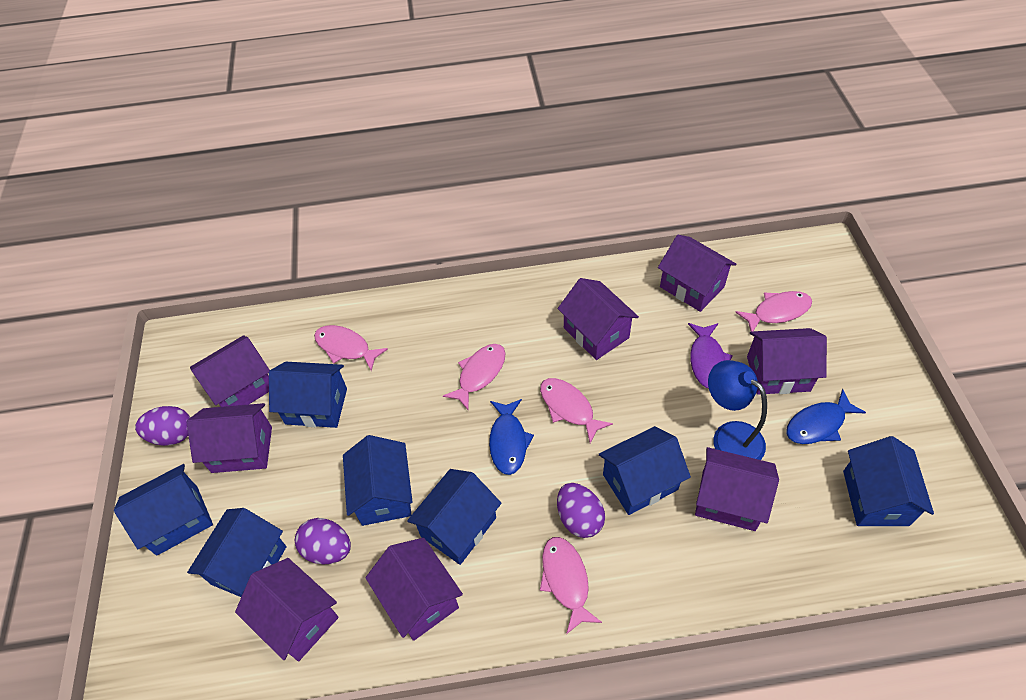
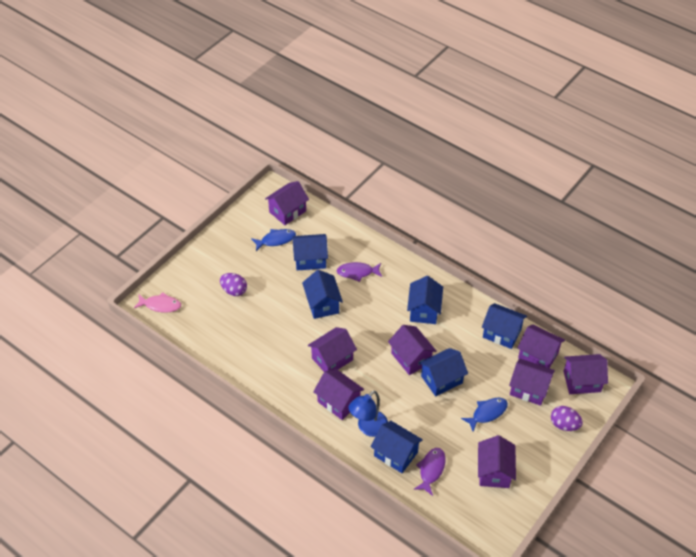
blue house: 7 -> 6
pink fish: 5 -> 1
purple egg: 3 -> 2
purple fish: 1 -> 2

